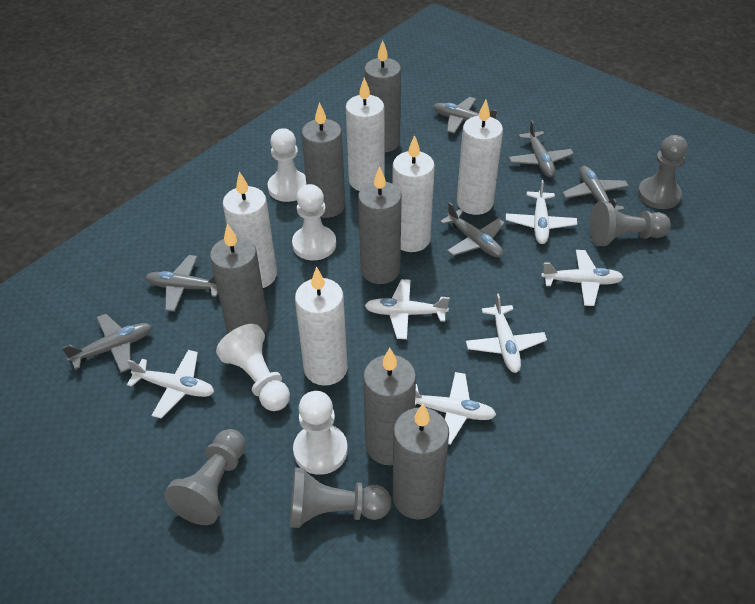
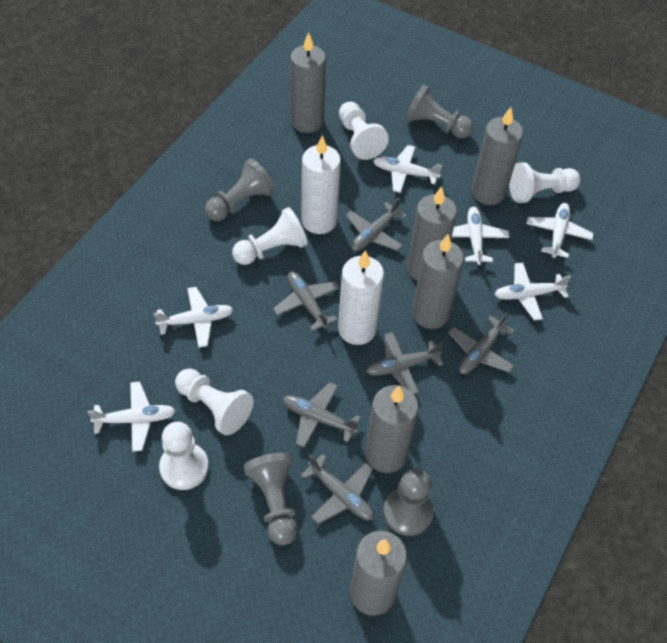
white candle: 5 -> 2
white pawn: 4 -> 5

